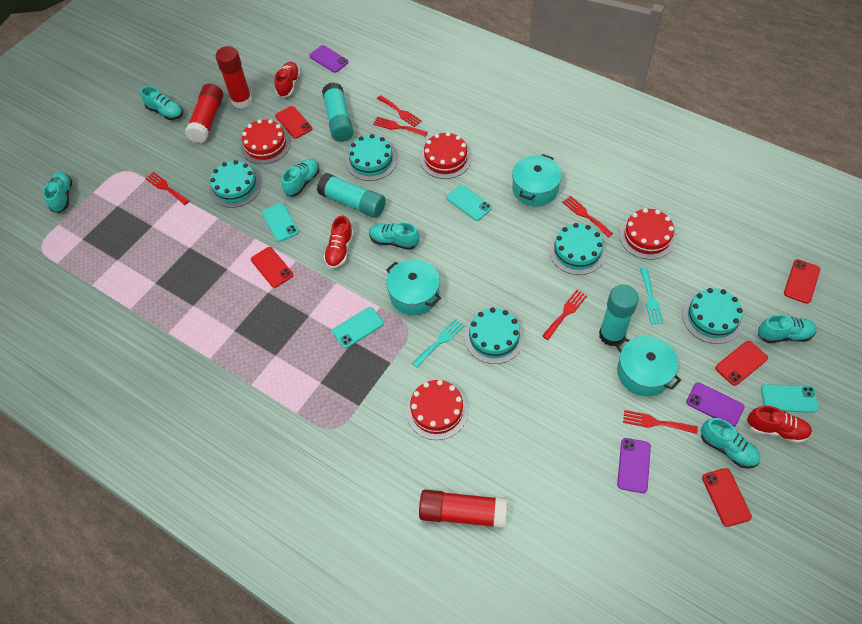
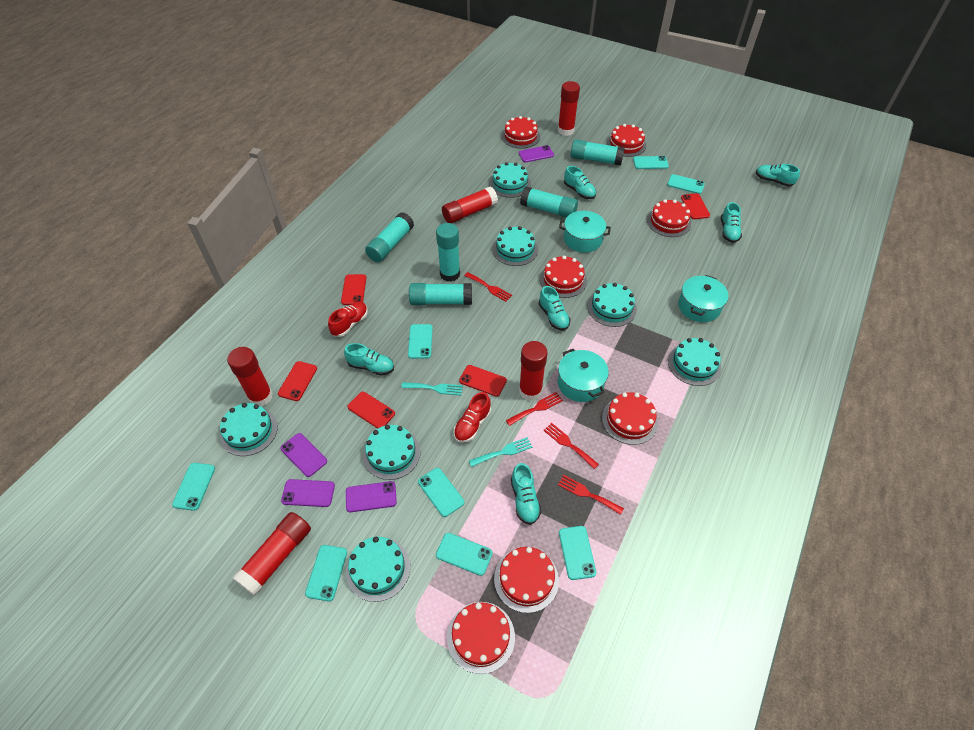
purple phone: 3 -> 4
red cake: 4 -> 7
red fork: 6 -> 4
red glue stick: 3 -> 5
red shoe: 3 -> 2
turquoise cake: 5 -> 7
turquoise glue stick: 3 -> 5
turquoise phone: 4 -> 8

